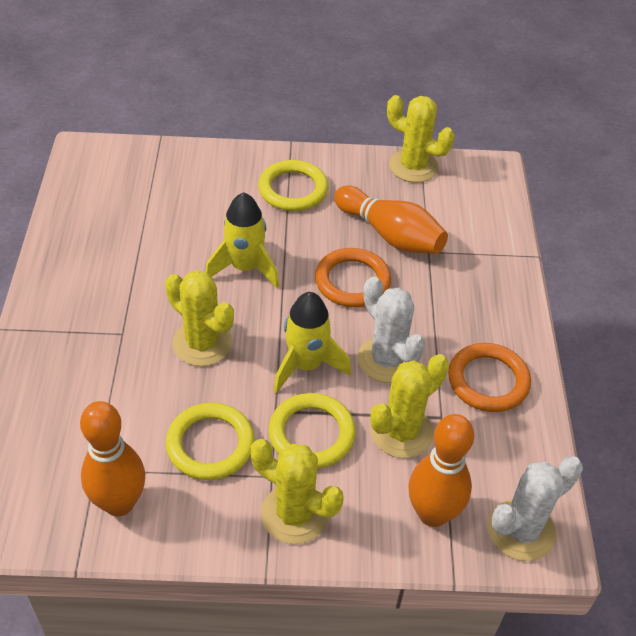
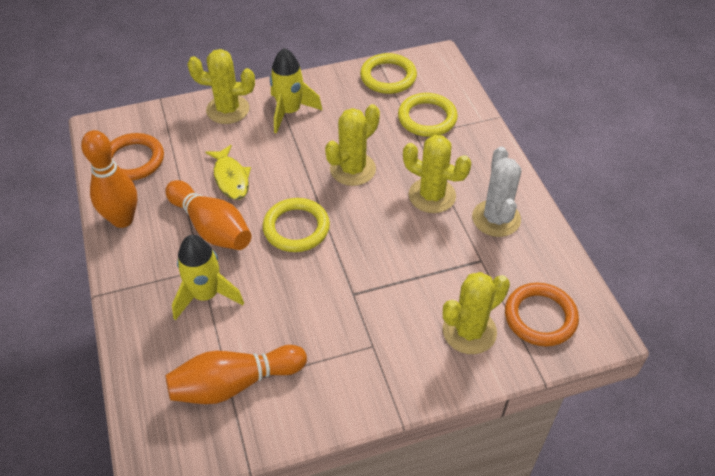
white cactus: 2 -> 1
yellow fish: 0 -> 1

